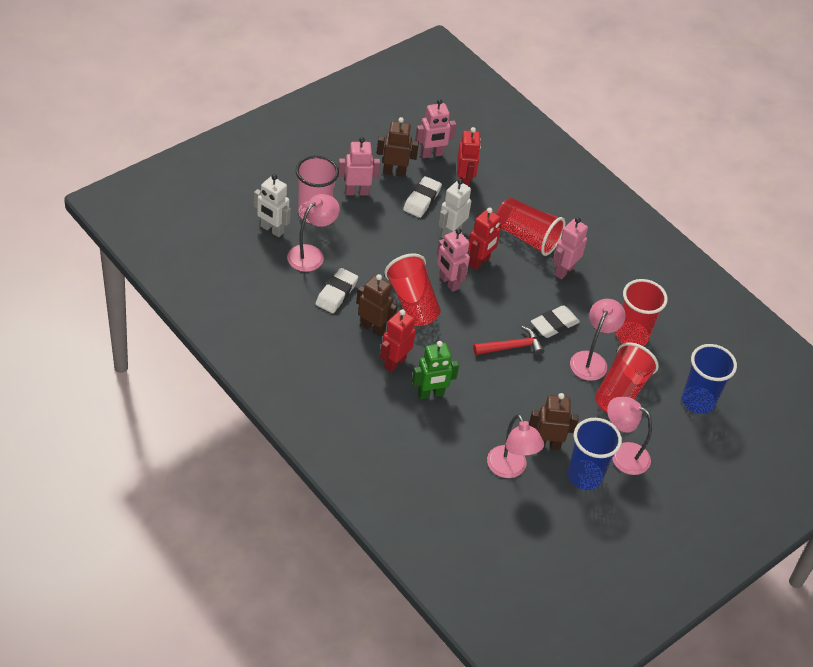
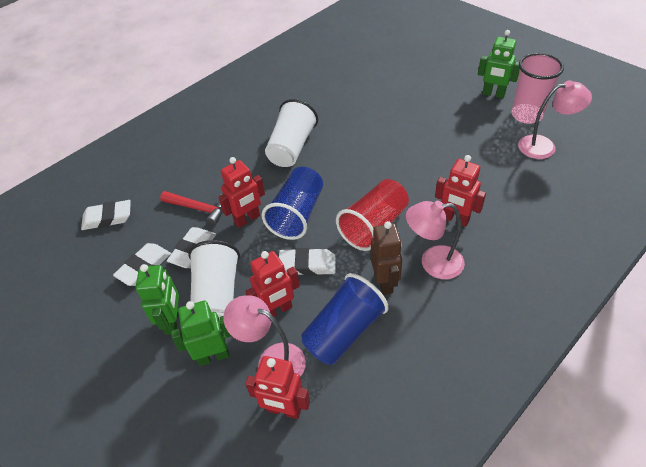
brown robot: 3 -> 1
green robot: 1 -> 3
pink lamp: 4 -> 3
pink robot: 4 -> 0
red cup: 4 -> 1
red robot: 3 -> 4
white cup: 0 -> 2
white eraser: 3 -> 4
white robot: 2 -> 0

